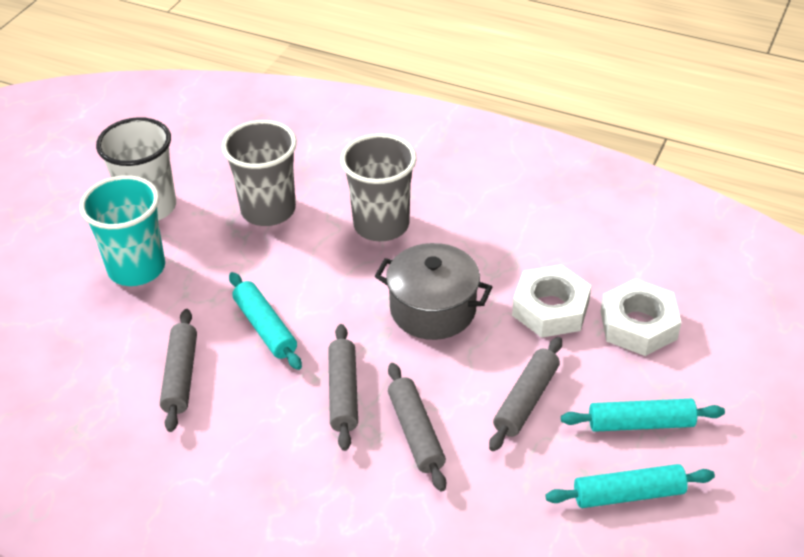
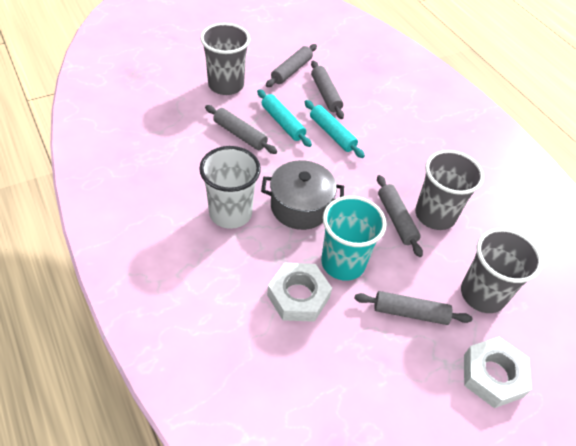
grey cup: 2 -> 3
grey rolling pin: 4 -> 5
turquoise rolling pin: 3 -> 2

